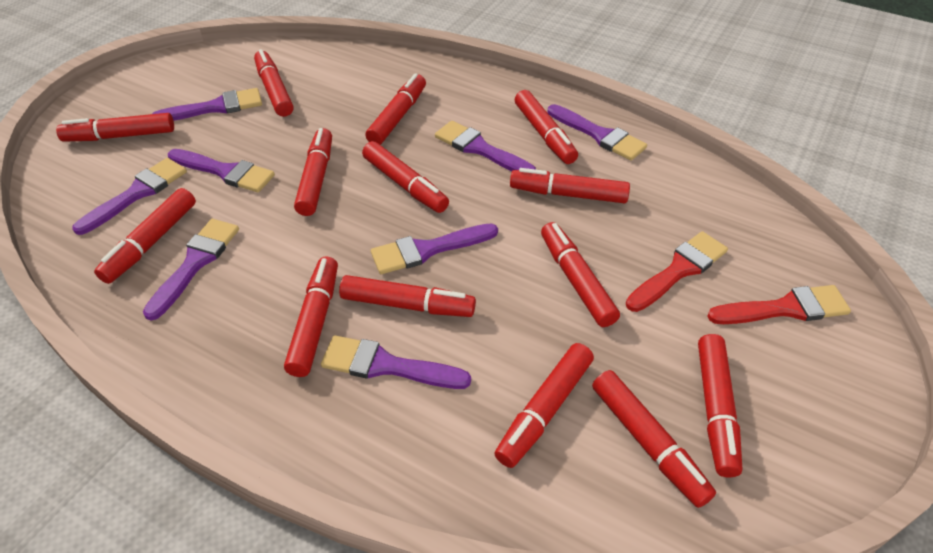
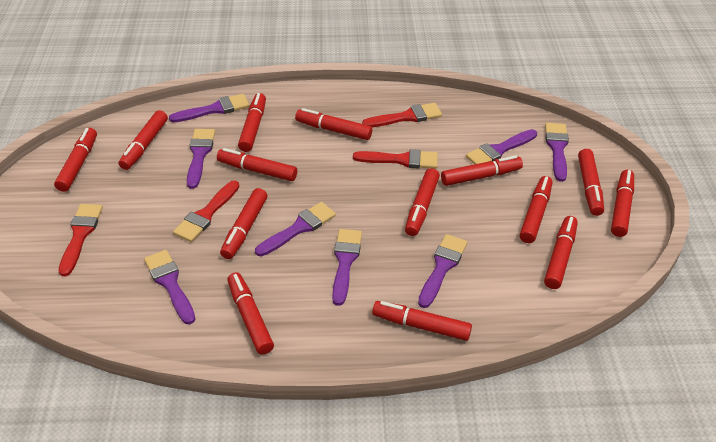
red brush: 2 -> 4

